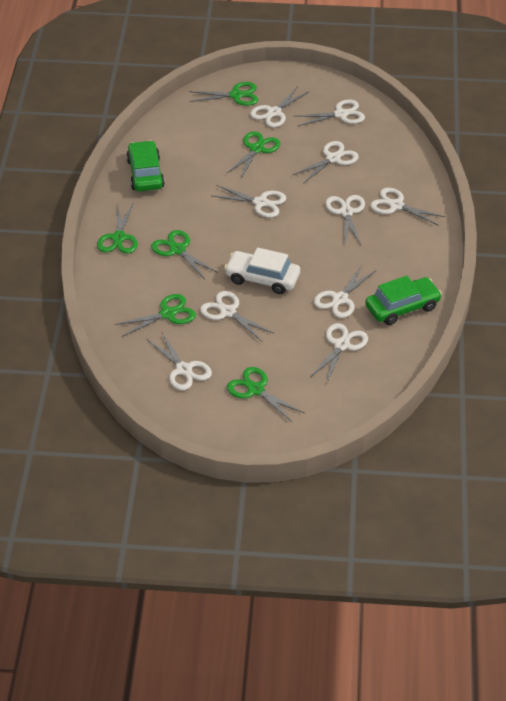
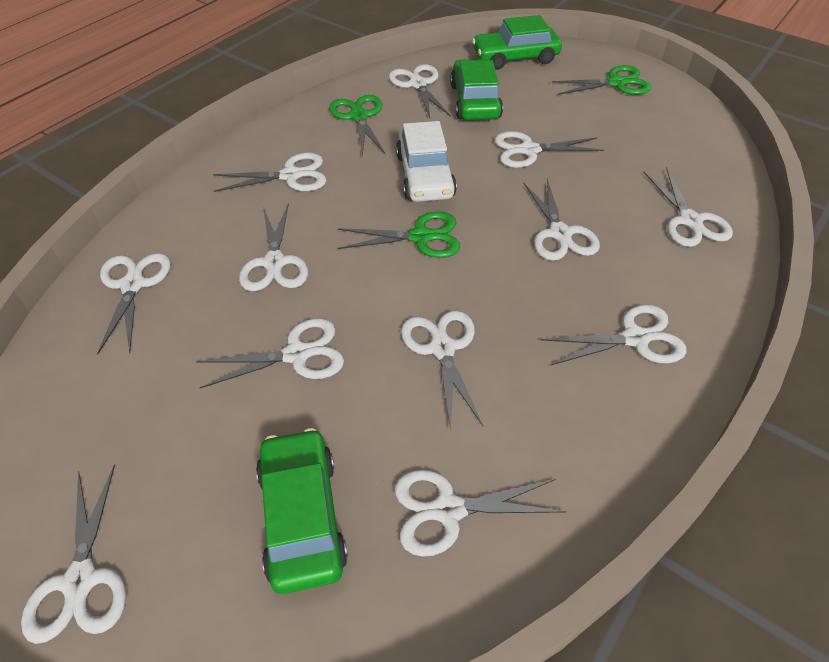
green car: 2 -> 3
green scissors: 6 -> 3
white scissors: 10 -> 12

